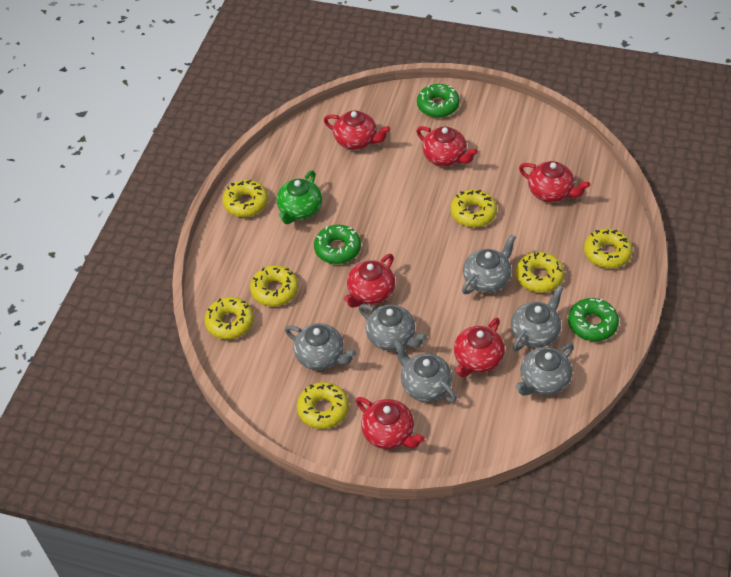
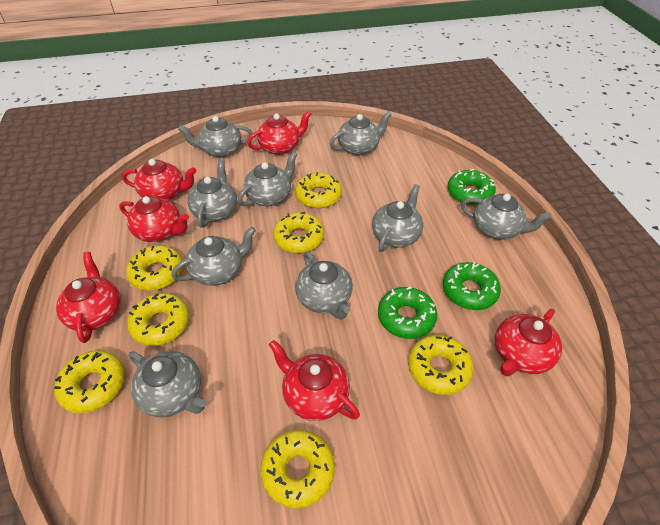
green teapot: 1 -> 0
grey teapot: 6 -> 9

